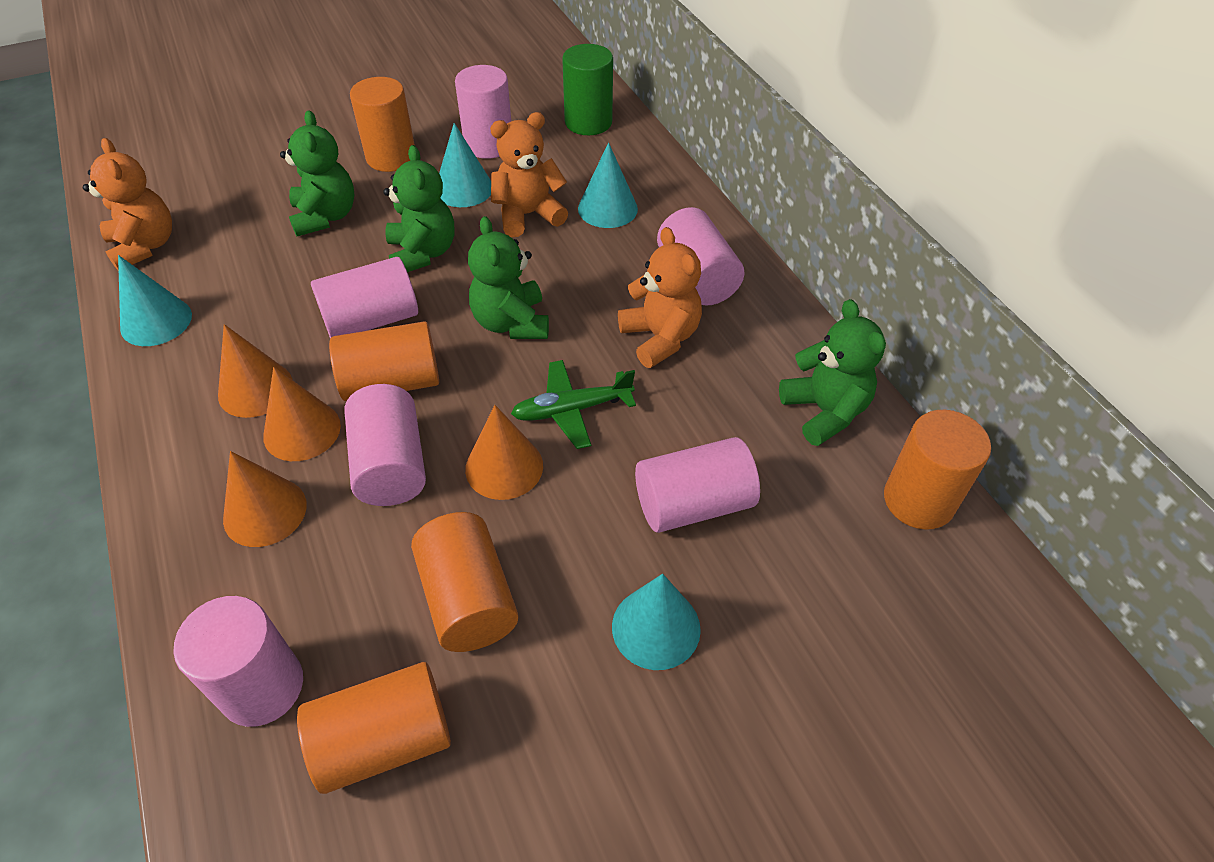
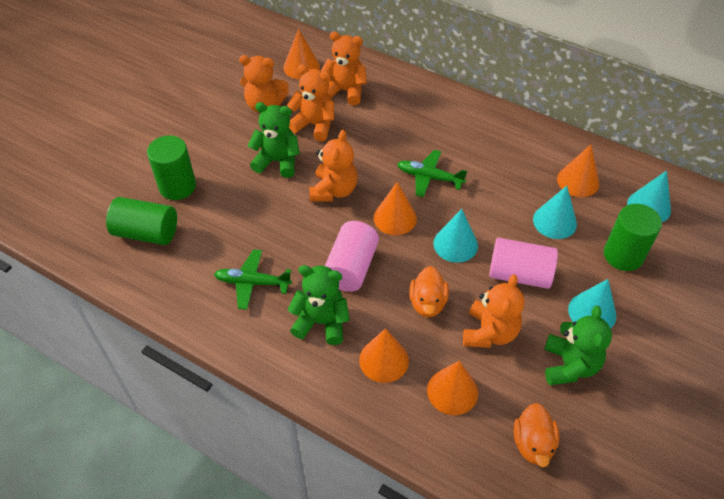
green cylinder: 1 -> 3
green plane: 1 -> 2
green teddy bear: 4 -> 3
orange cone: 4 -> 5
orange cylinder: 5 -> 0
orange duck: 0 -> 2
orange teddy bear: 3 -> 5
pink cylinder: 6 -> 2

